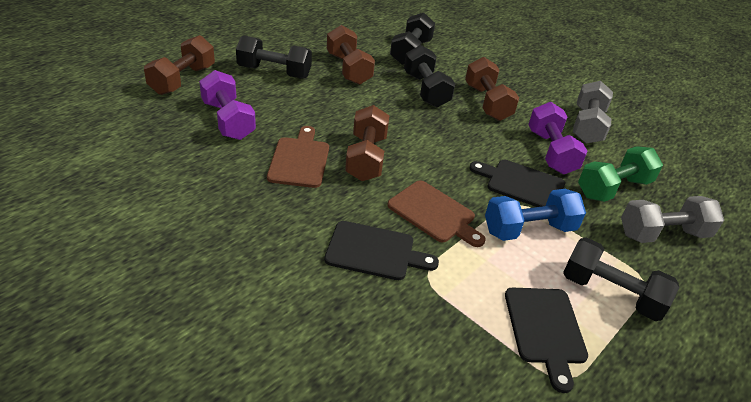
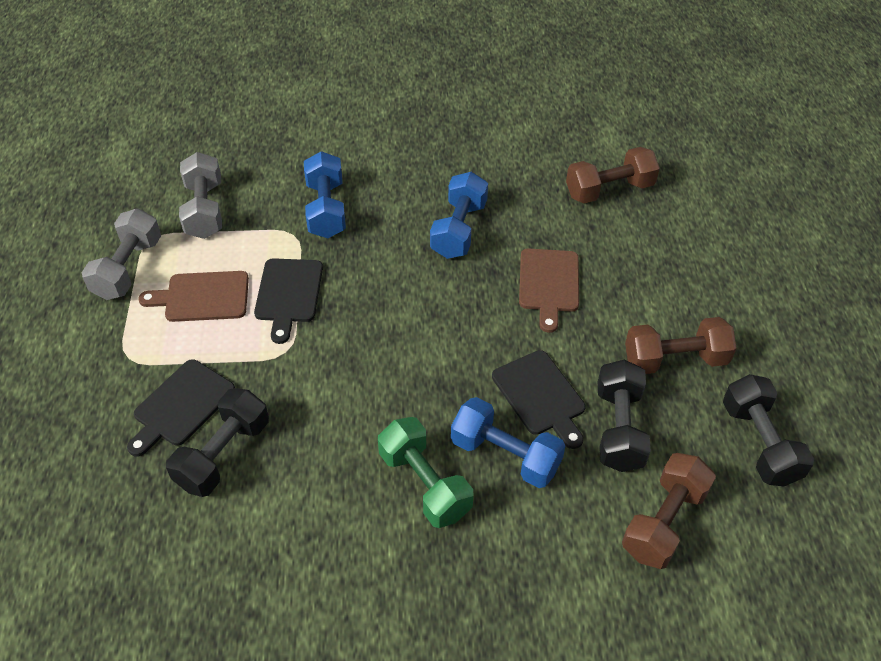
black dumbbell: 4 -> 3
blue dumbbell: 1 -> 3
brown dumbbell: 4 -> 3
purple dumbbell: 2 -> 0

